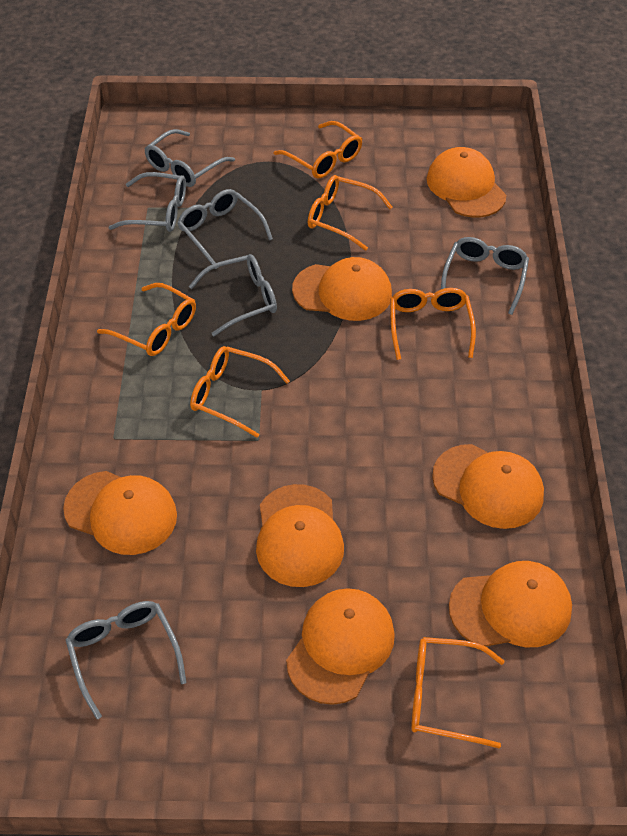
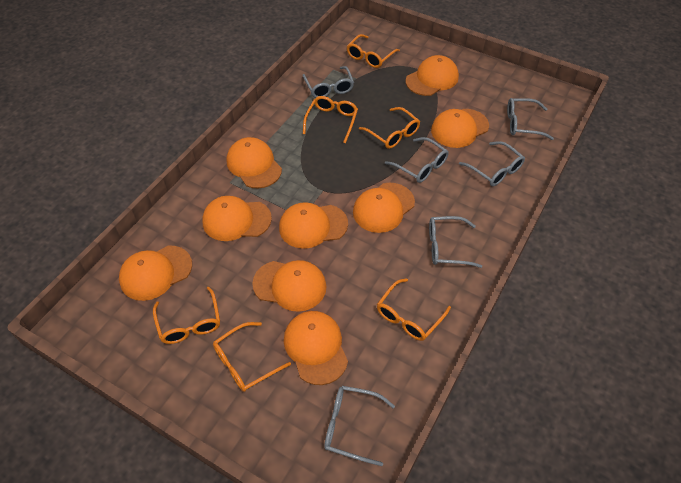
orange cap: 7 -> 9

